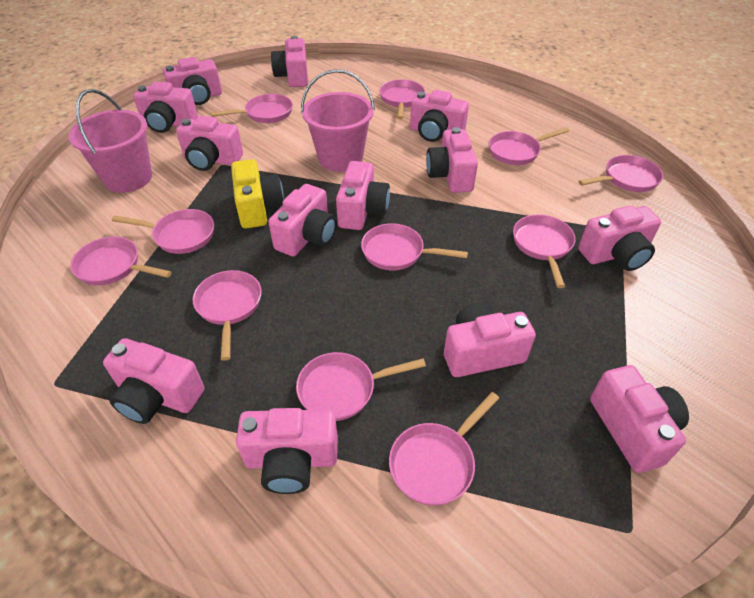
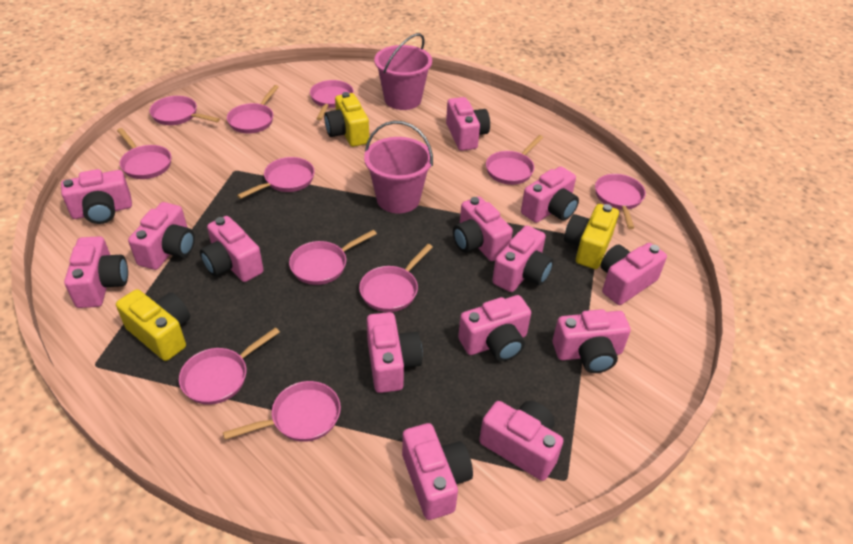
pink camera: 13 -> 14
yellow camera: 1 -> 3

